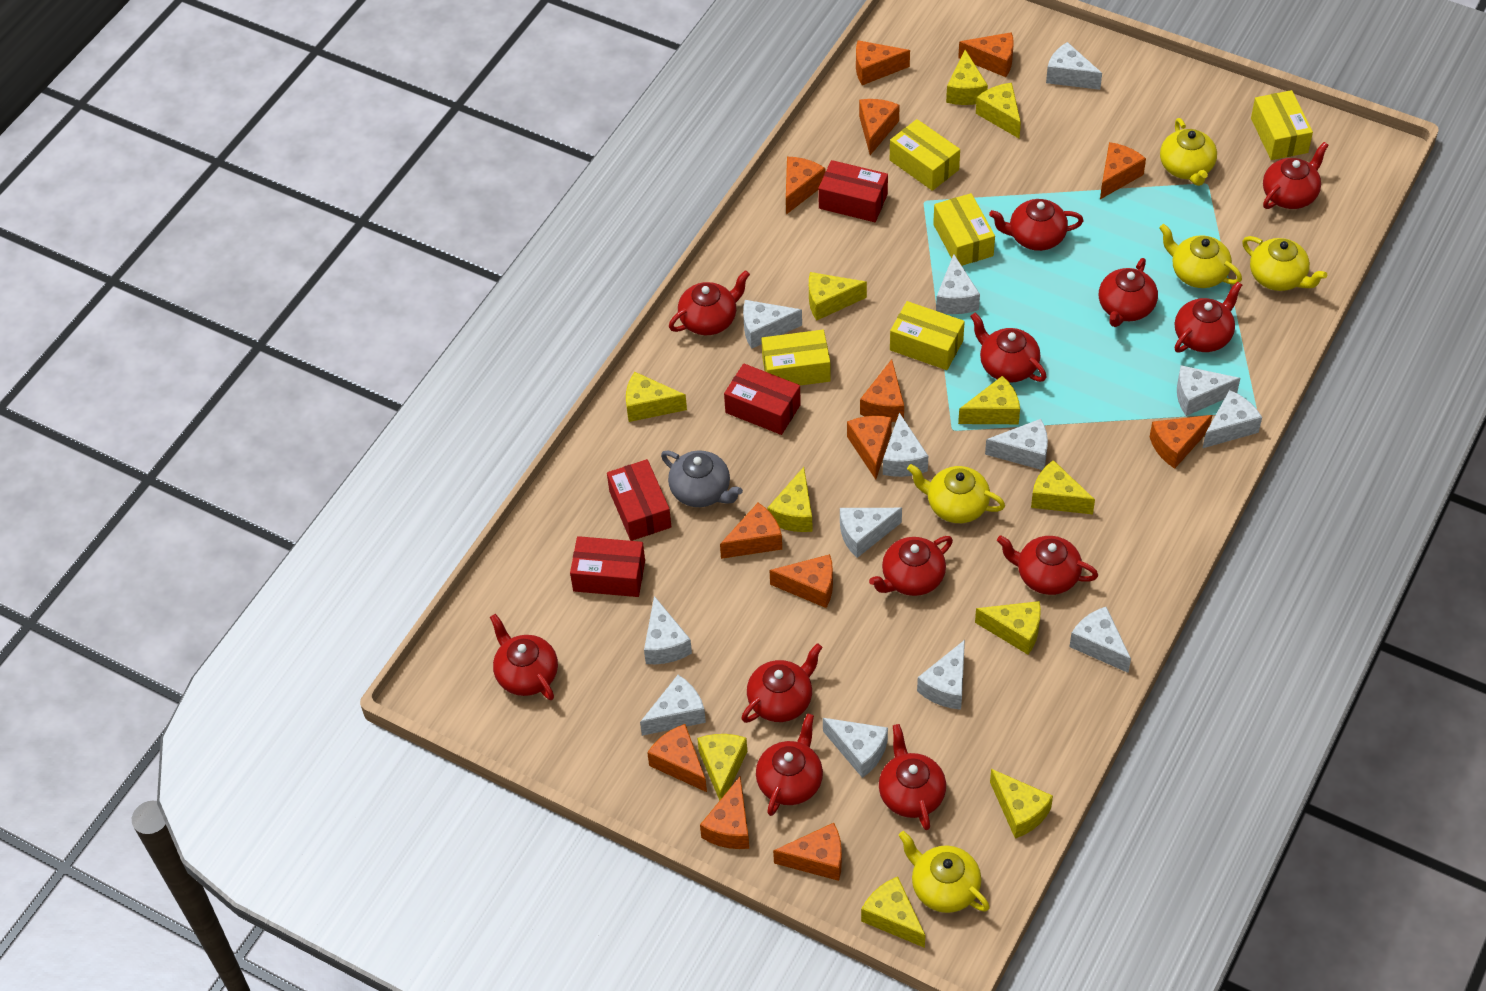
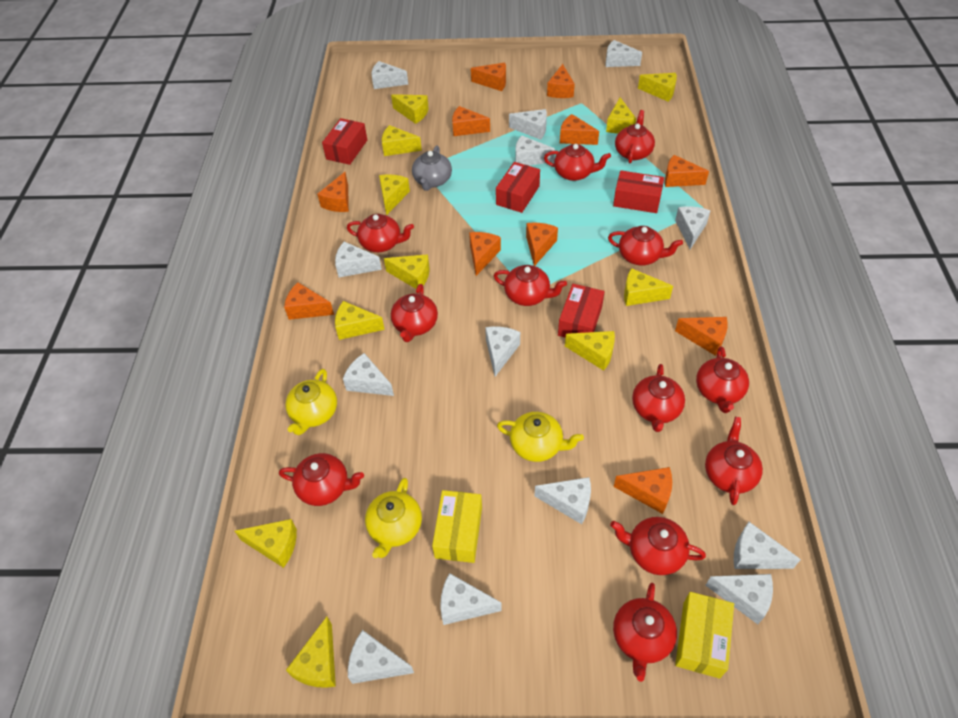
orange cheese: 13 -> 11
yellow box: 5 -> 2
yellow teapot: 5 -> 3

